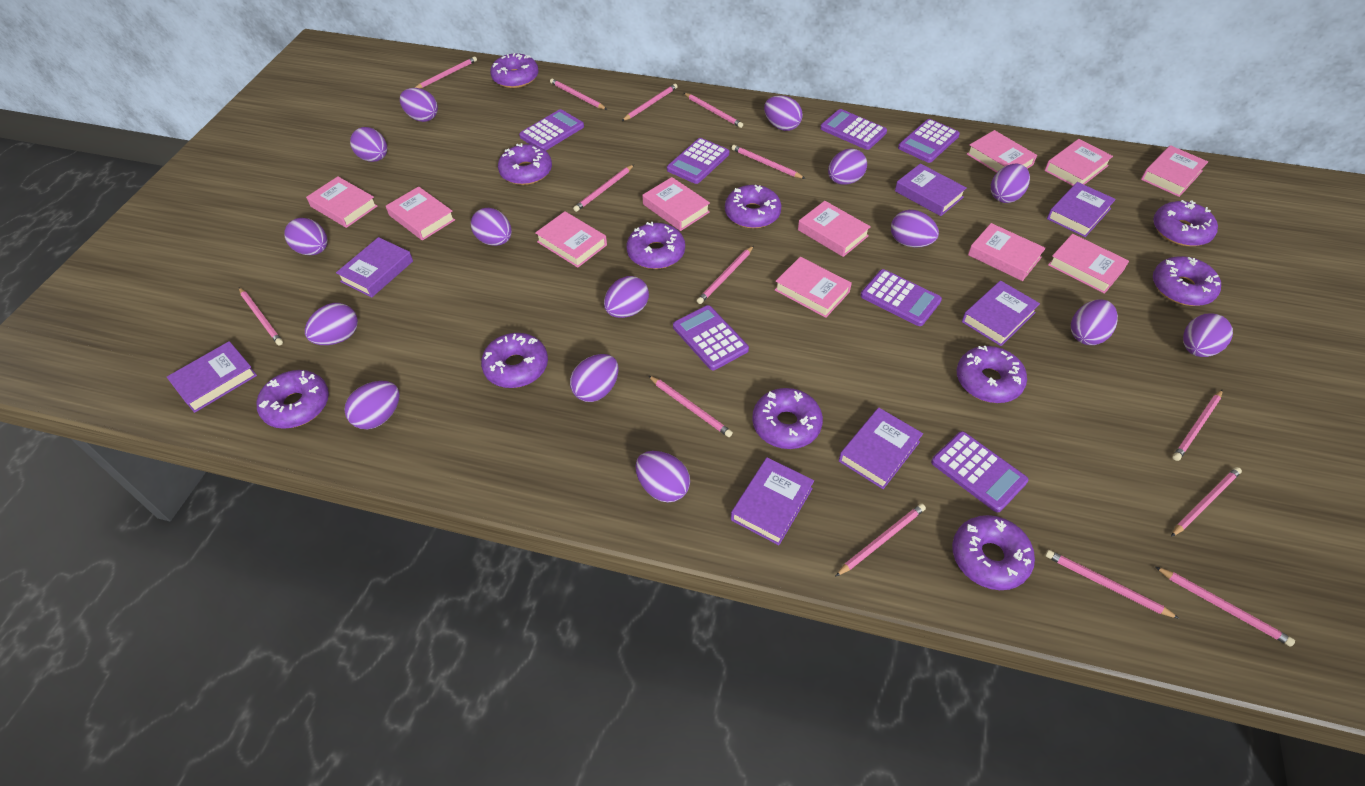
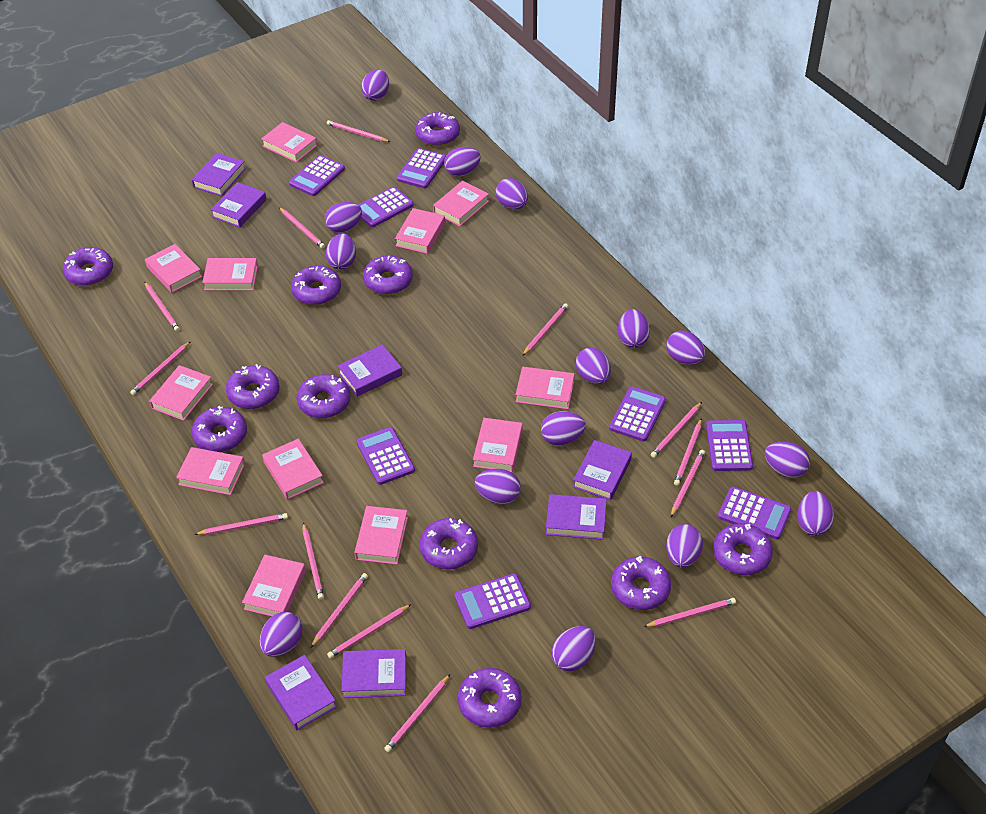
pink book: 11 -> 12
purple calculator: 7 -> 8

